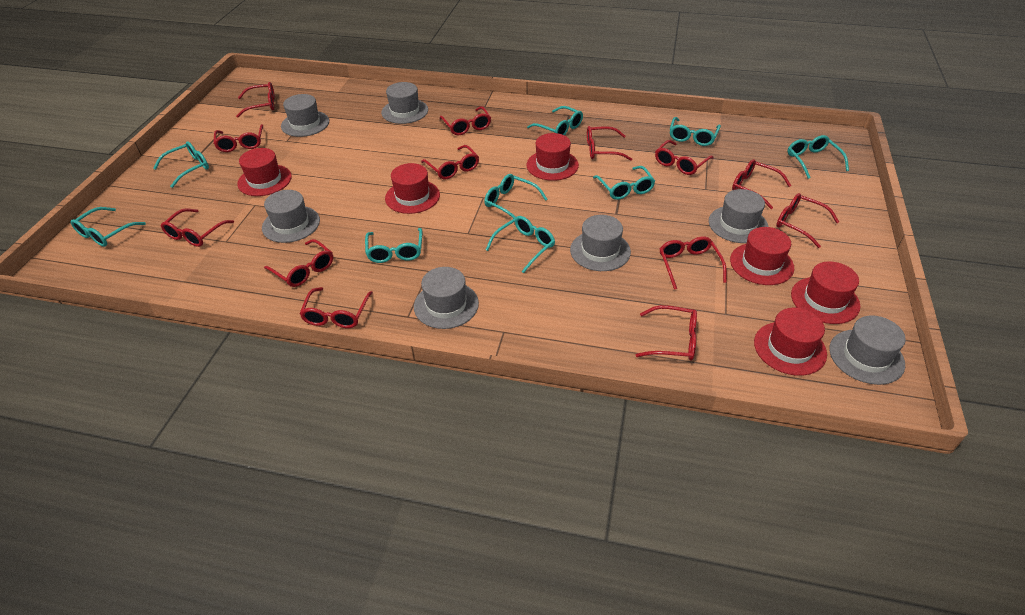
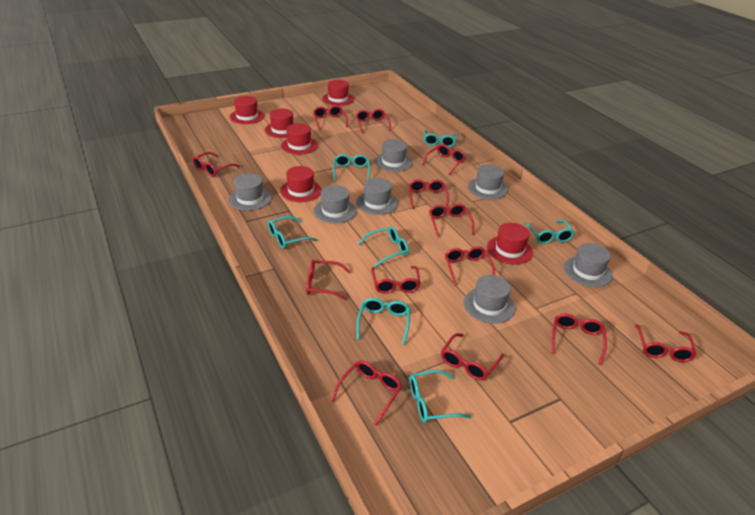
turquoise glasses: 9 -> 7

